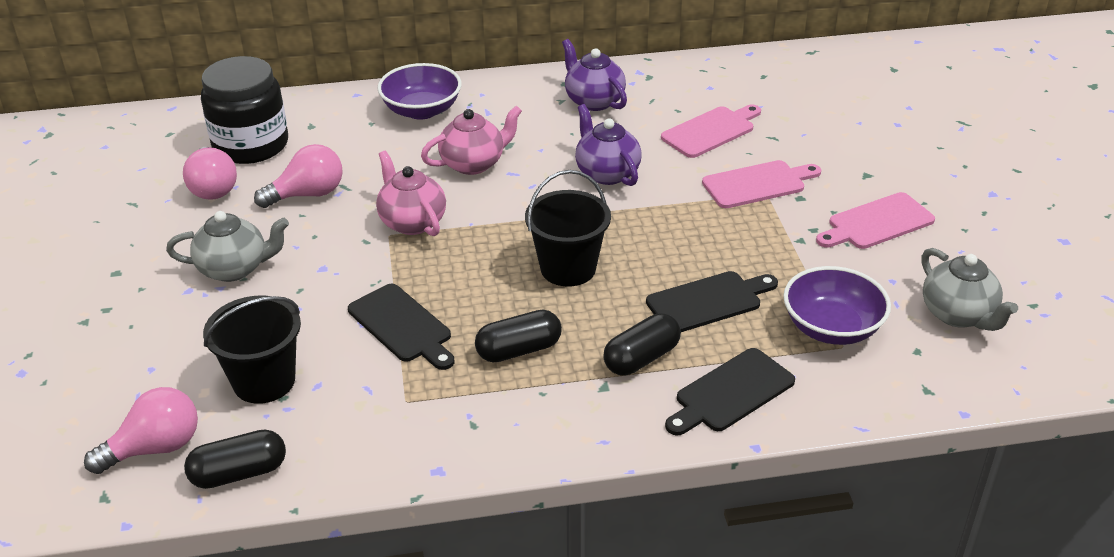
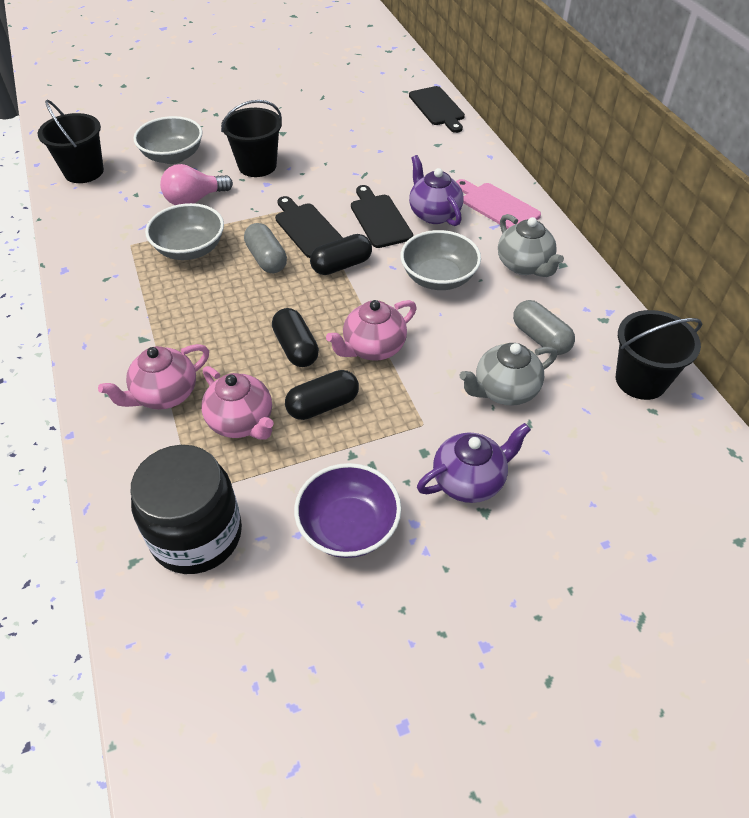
black bucket: 2 -> 3
grey bowl: 0 -> 3
grey capsule: 0 -> 2
pink cutting board: 3 -> 1
pink light bulb: 3 -> 1
pink teapot: 2 -> 3
purple bowl: 2 -> 1

